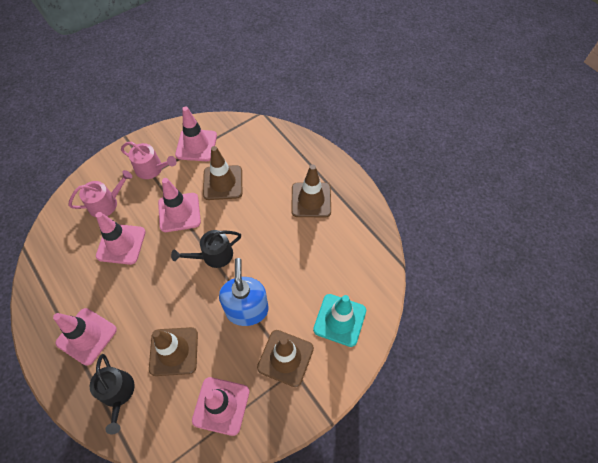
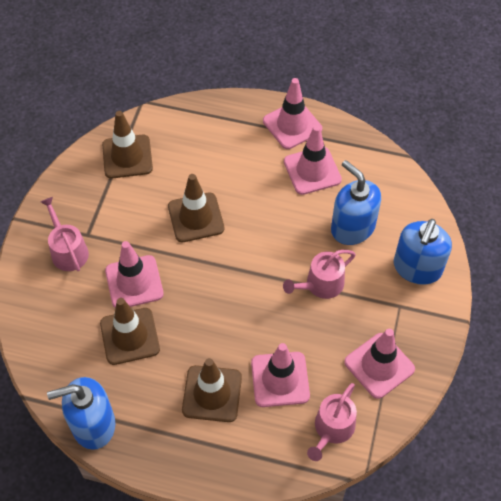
black watering can: 2 -> 0
blue soap dispenser: 1 -> 3
pink watering can: 2 -> 3
turquoise traffic cone: 1 -> 0

